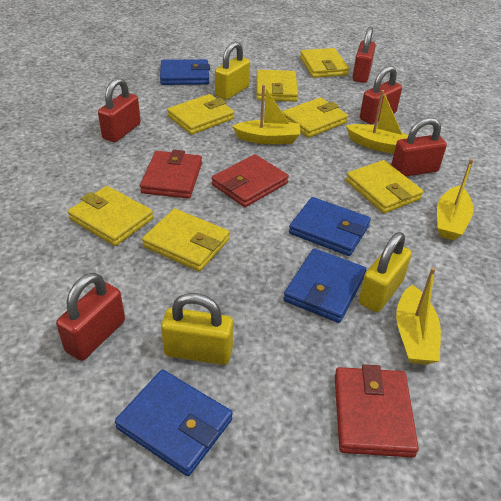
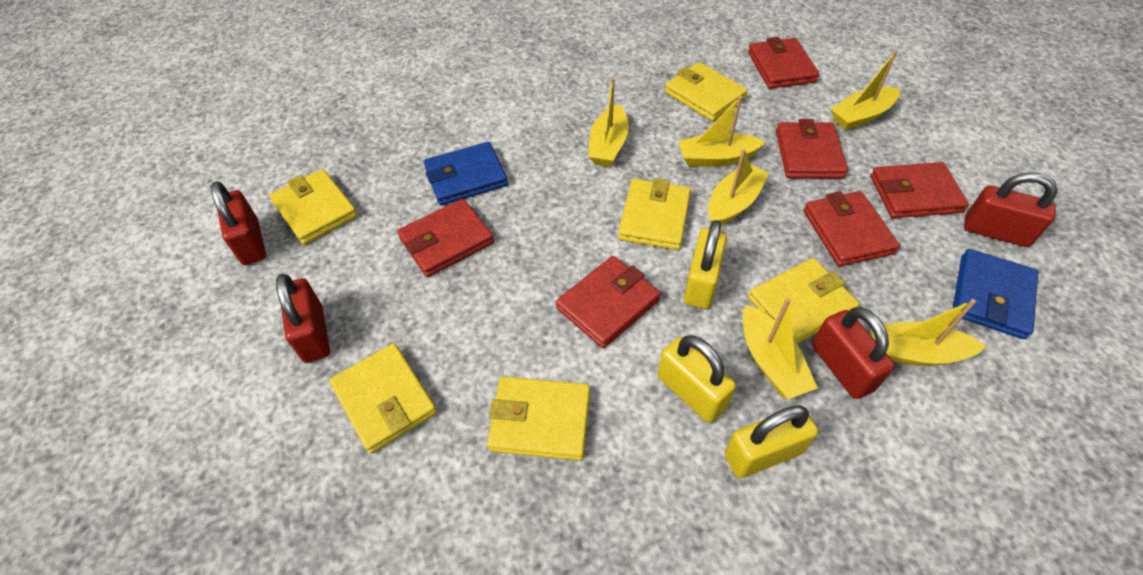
blue wallet: 4 -> 2
red padlock: 5 -> 4
red wallet: 3 -> 6
yellow boat: 4 -> 6
yellow wallet: 7 -> 6

